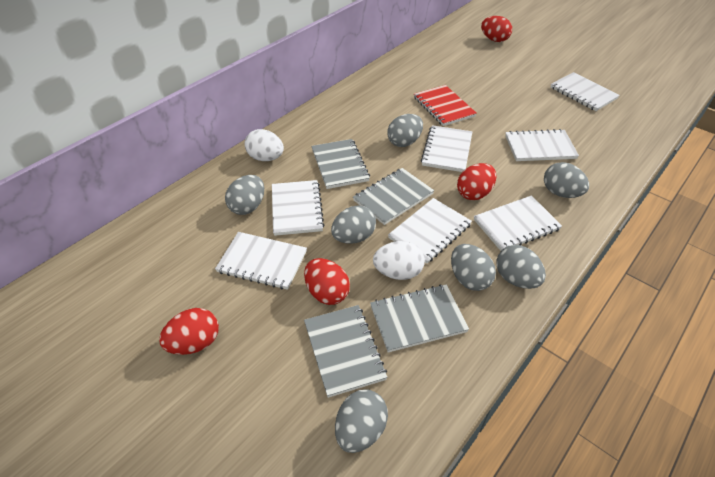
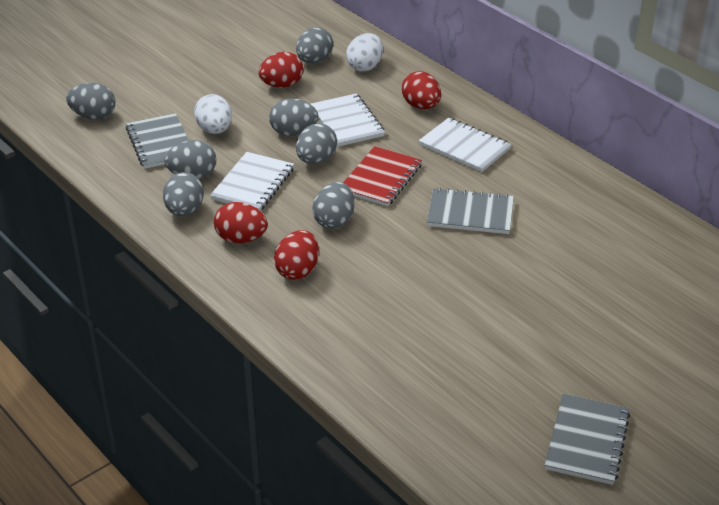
grey notebook: 4 -> 3
white notebook: 7 -> 3

